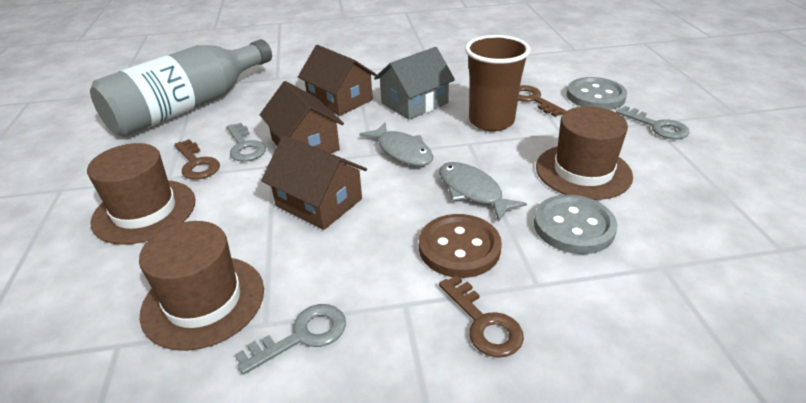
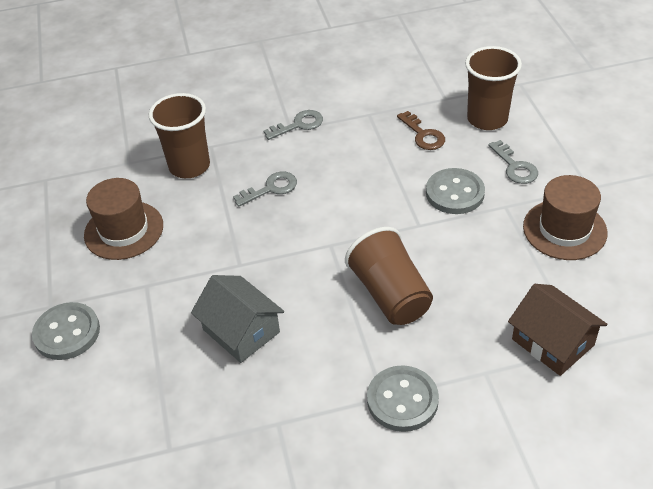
brown button: 1 -> 0
brown cup: 1 -> 3
brown hat: 3 -> 2
brown house: 3 -> 1
brown key: 3 -> 1
grey bottle: 1 -> 0
grey button: 2 -> 3
grey fish: 2 -> 0

